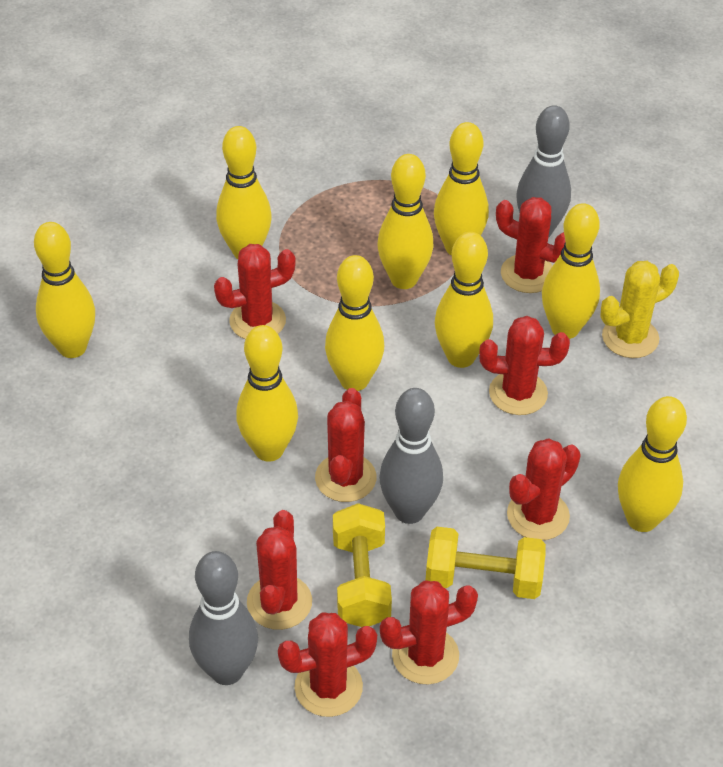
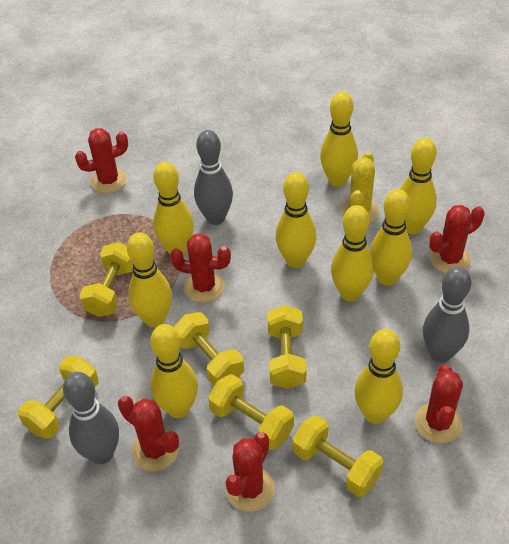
red cactus: 8 -> 6
yellow dumbbell: 2 -> 6

